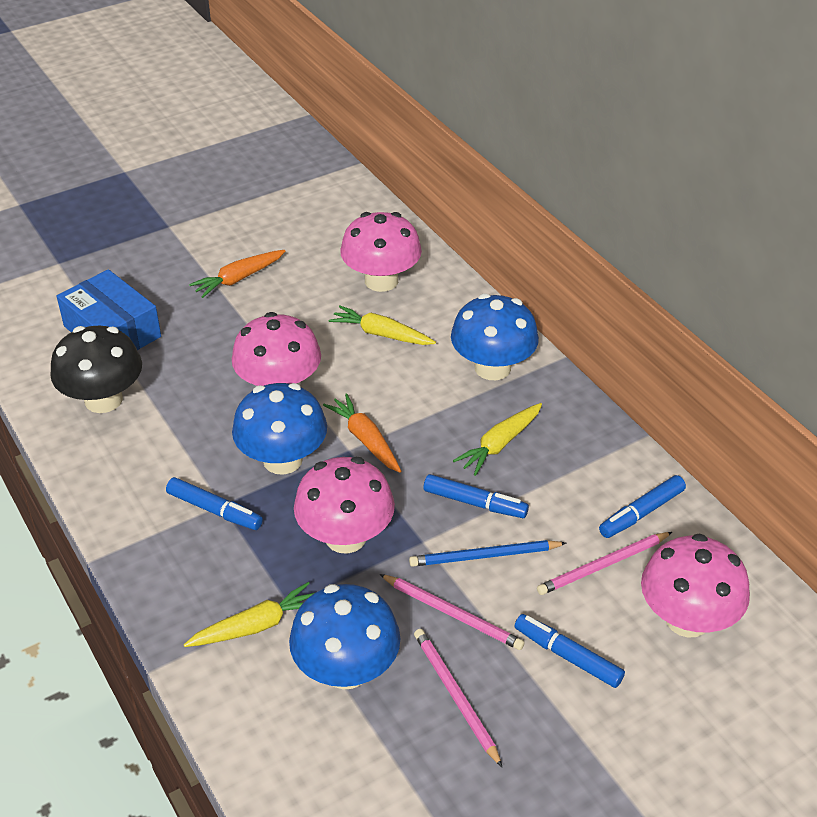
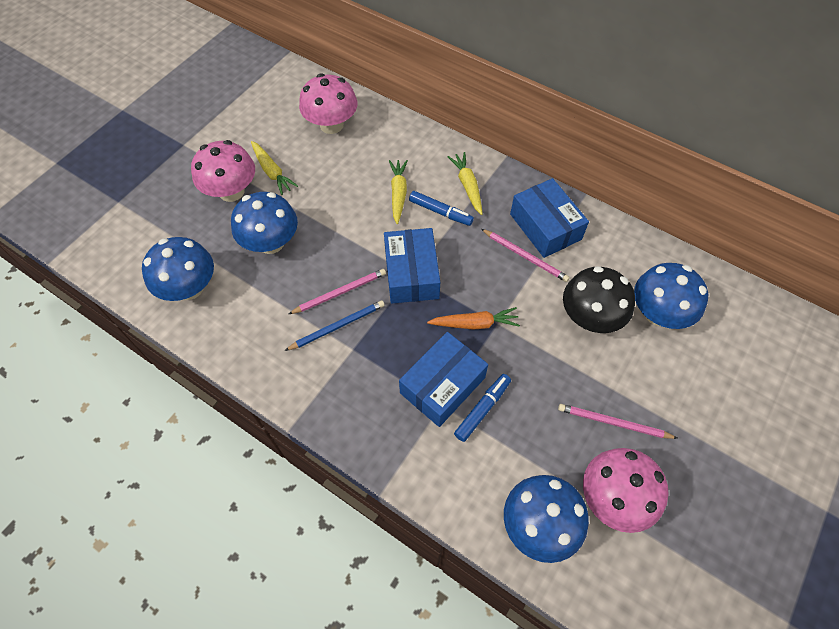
blue box: 1 -> 3
blue marker: 4 -> 2
blue mushroom: 3 -> 4
orange carrot: 2 -> 1
pink mushroom: 4 -> 3

